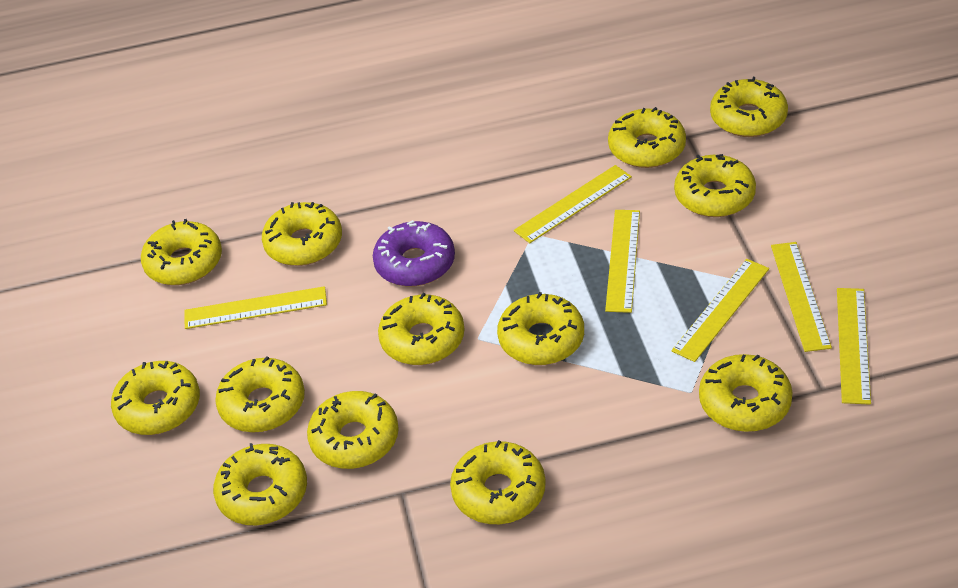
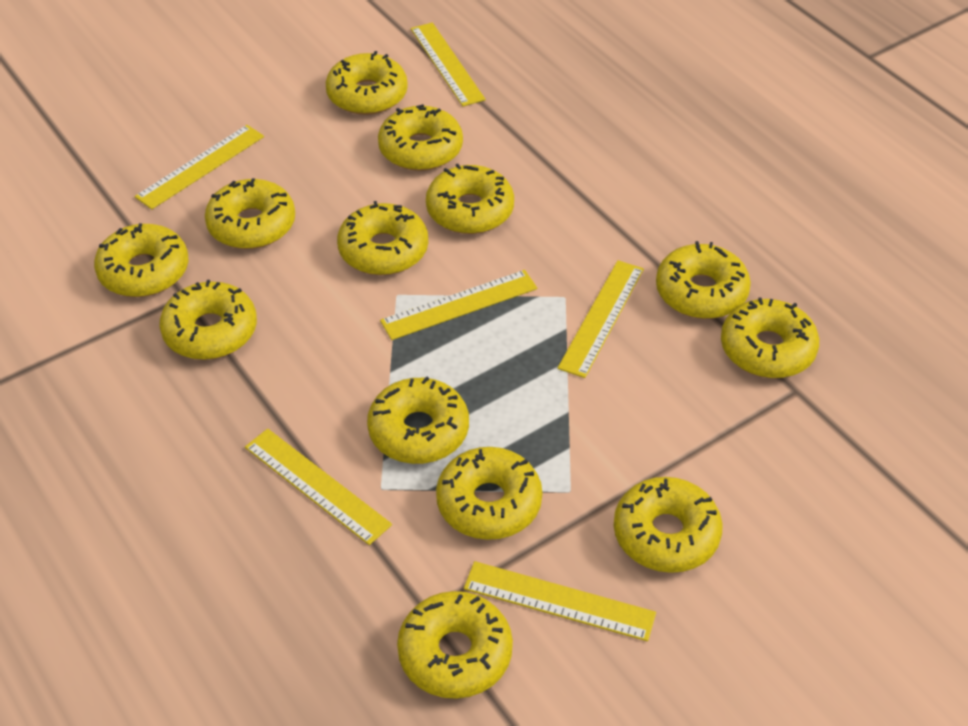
purple donut: 1 -> 0

